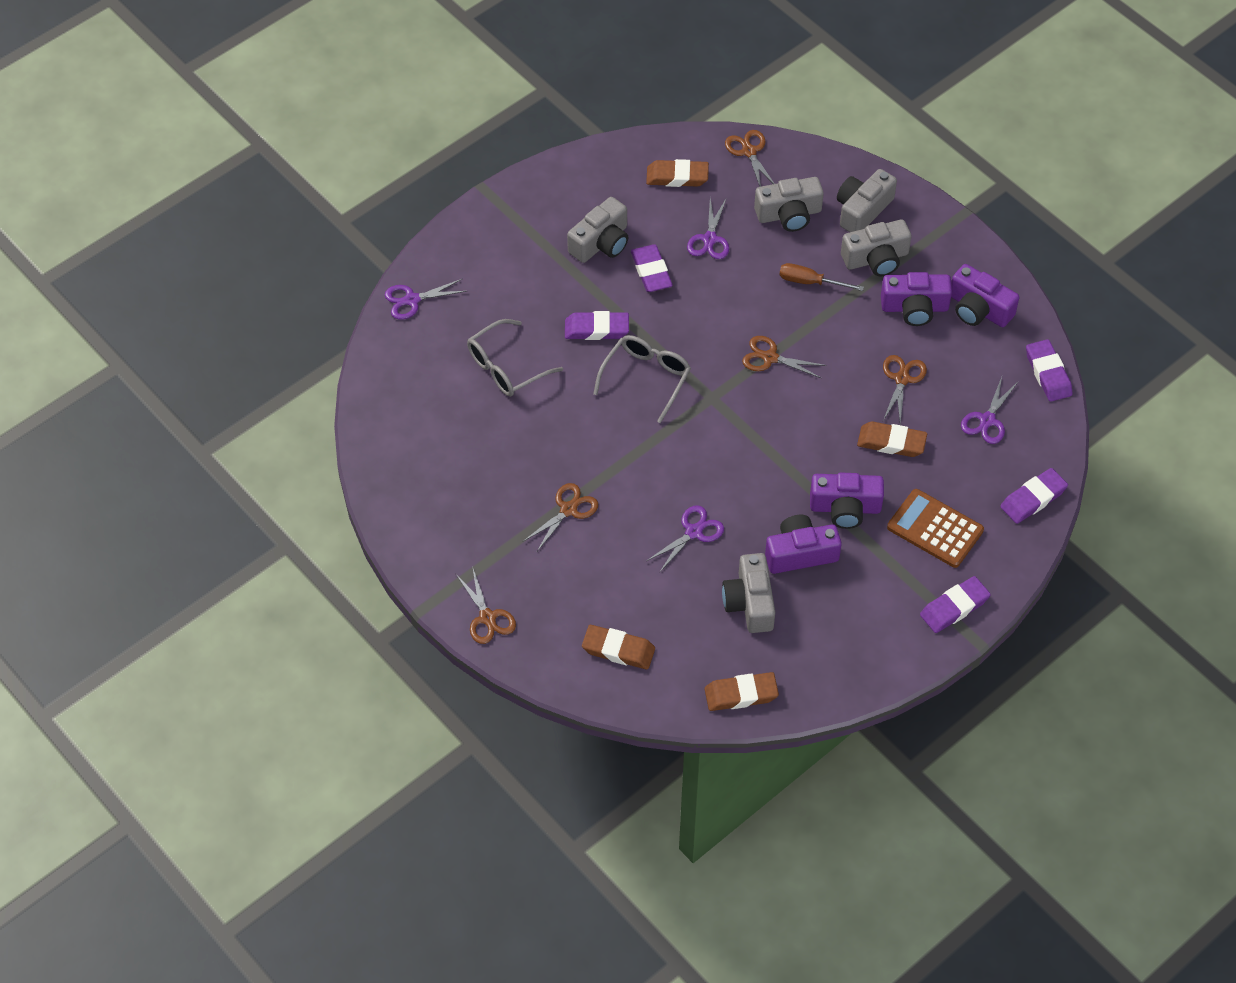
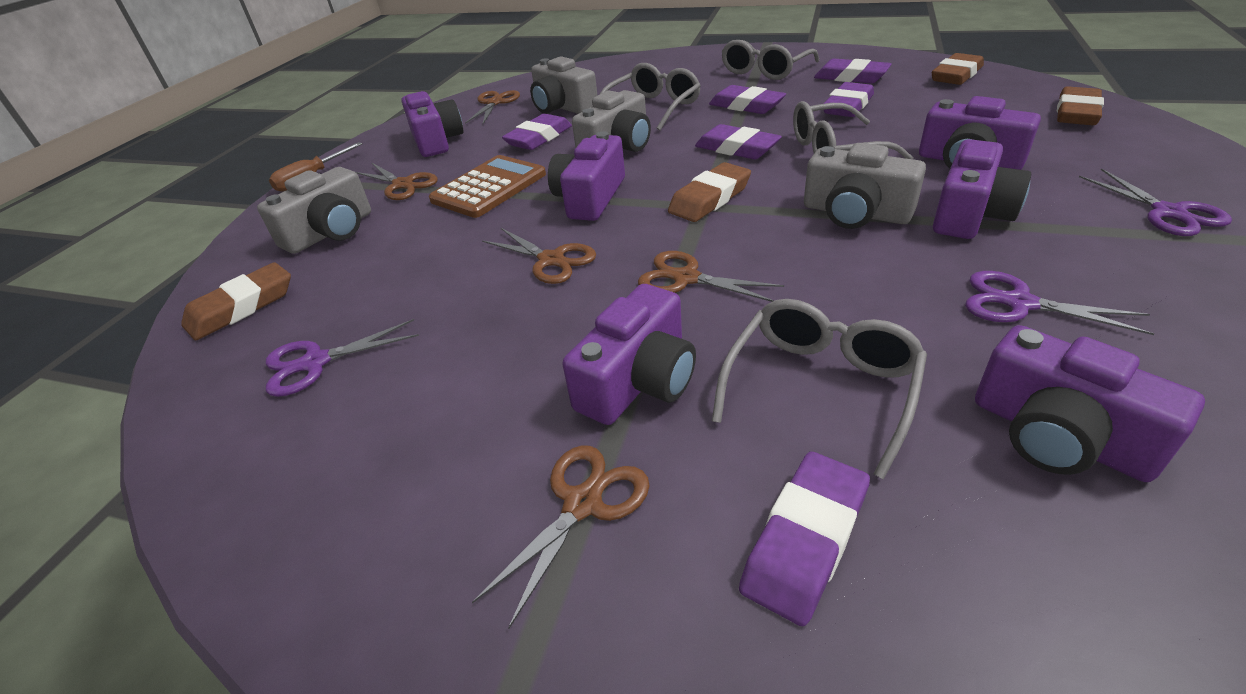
grey camera: 5 -> 4
grey glasses: 2 -> 4
purple camera: 4 -> 6
purple eraser: 5 -> 6
purple scissors: 4 -> 3

